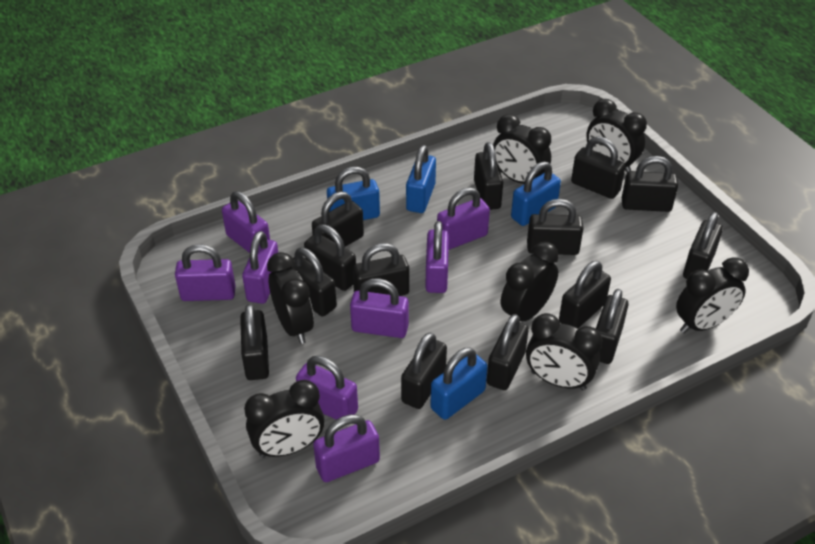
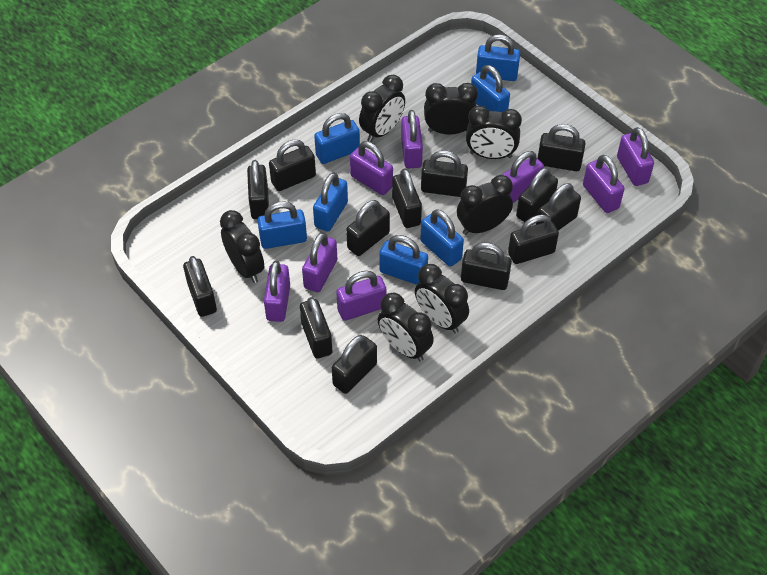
black padlock: 14 -> 13
blue padlock: 4 -> 7

